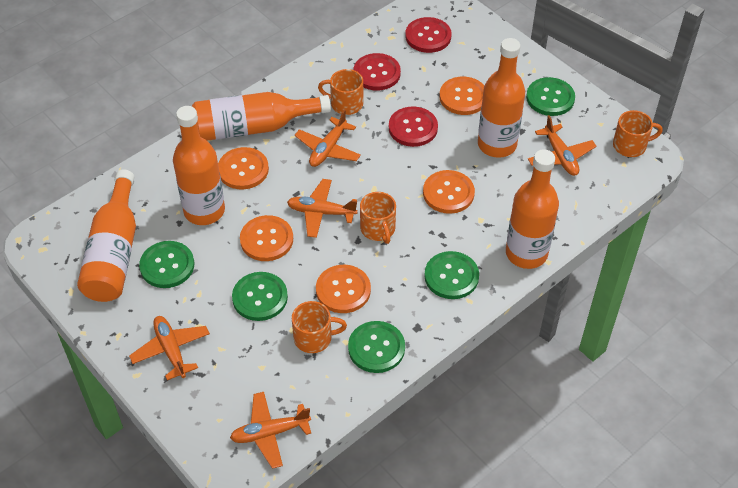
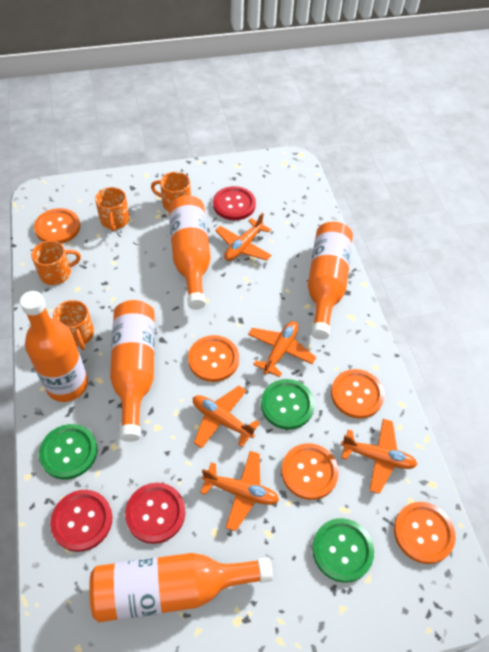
green button: 5 -> 3

